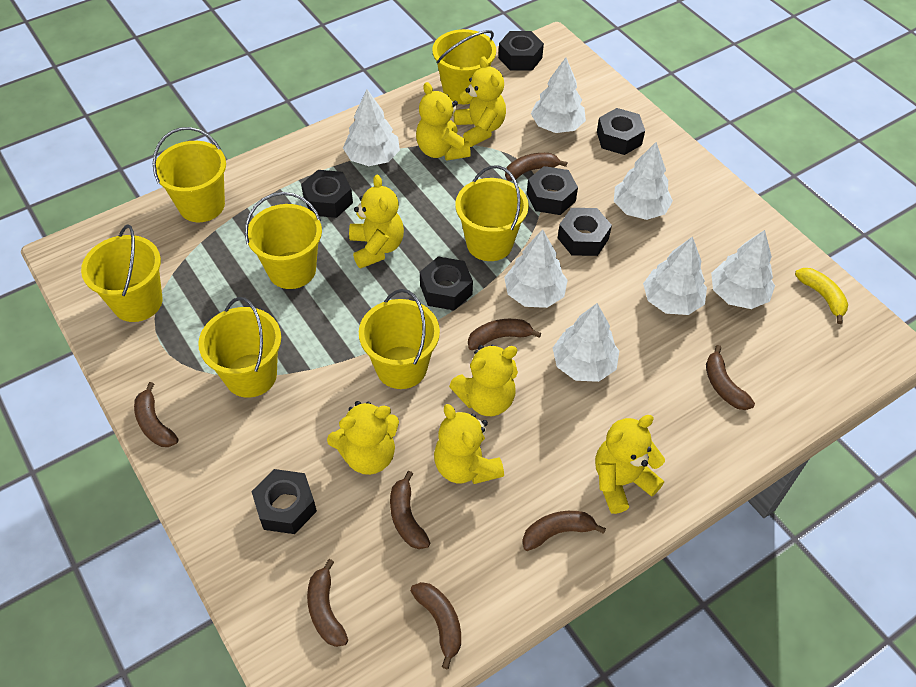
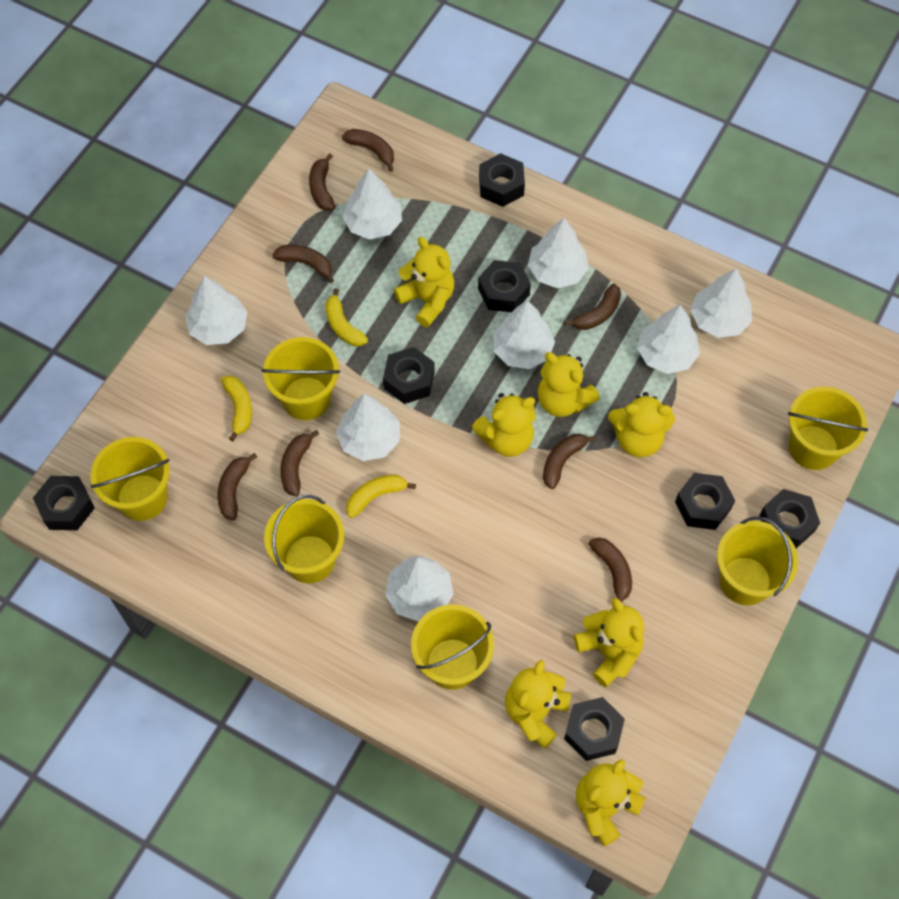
white tree: 7 -> 8
yellow banana: 1 -> 3
yellow bucket: 7 -> 6

